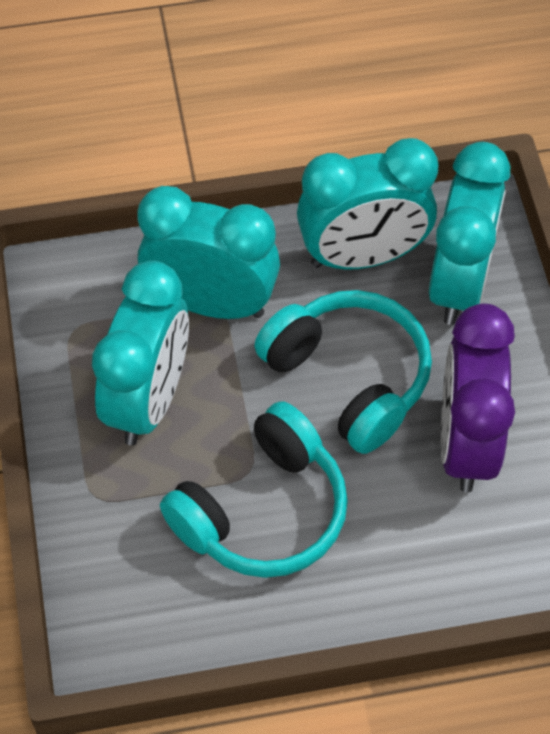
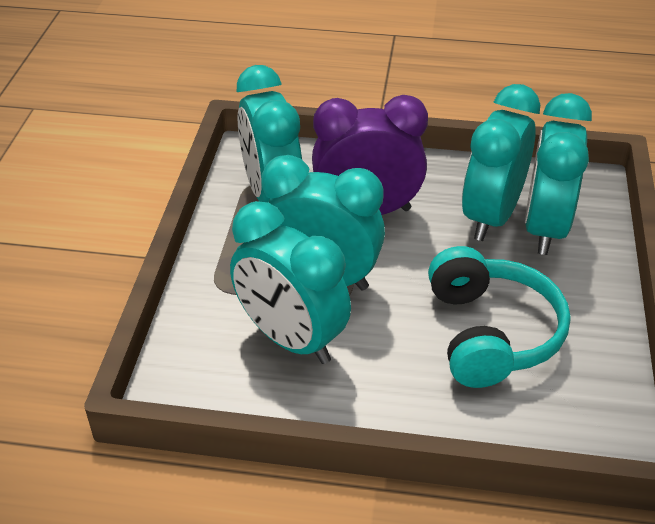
turquoise clock: 4 -> 5
turquoise headphones: 2 -> 1

